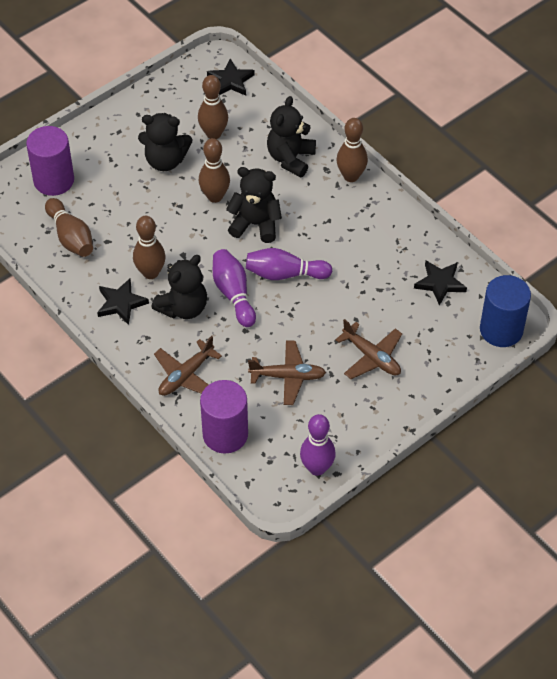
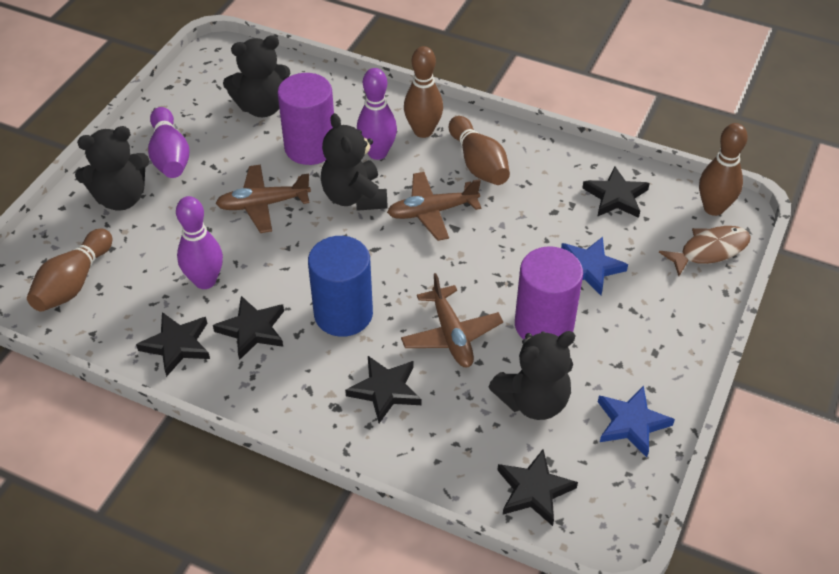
black star: 3 -> 5
blue star: 0 -> 2
brown bowling pin: 5 -> 4
brown fish: 0 -> 1

